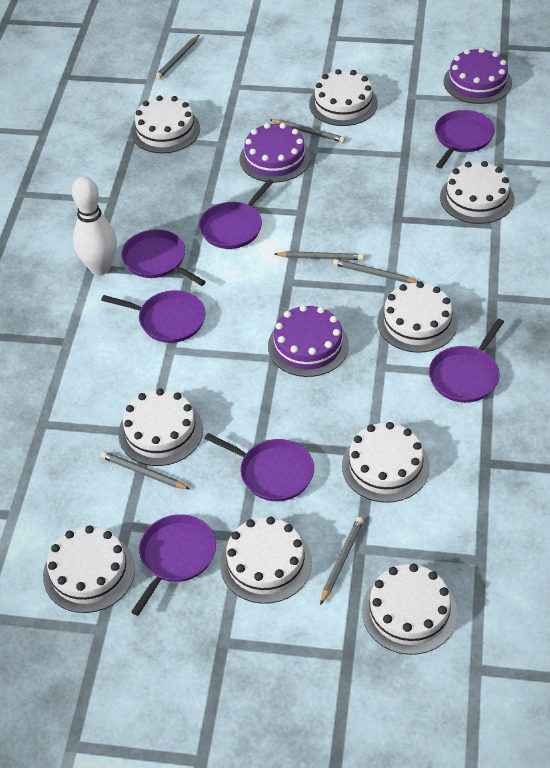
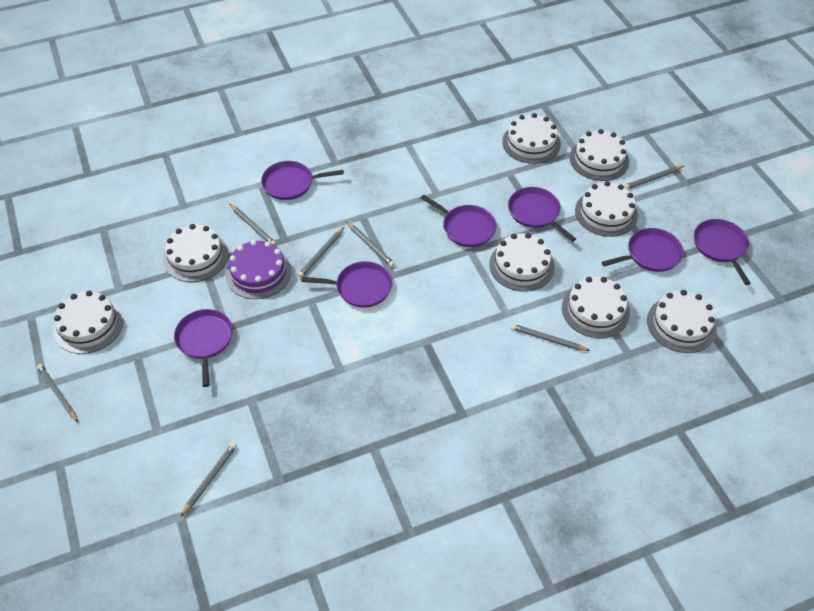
grey pencil: 6 -> 7
purple cake: 3 -> 1
white bowling pin: 1 -> 0
white cake: 9 -> 8

